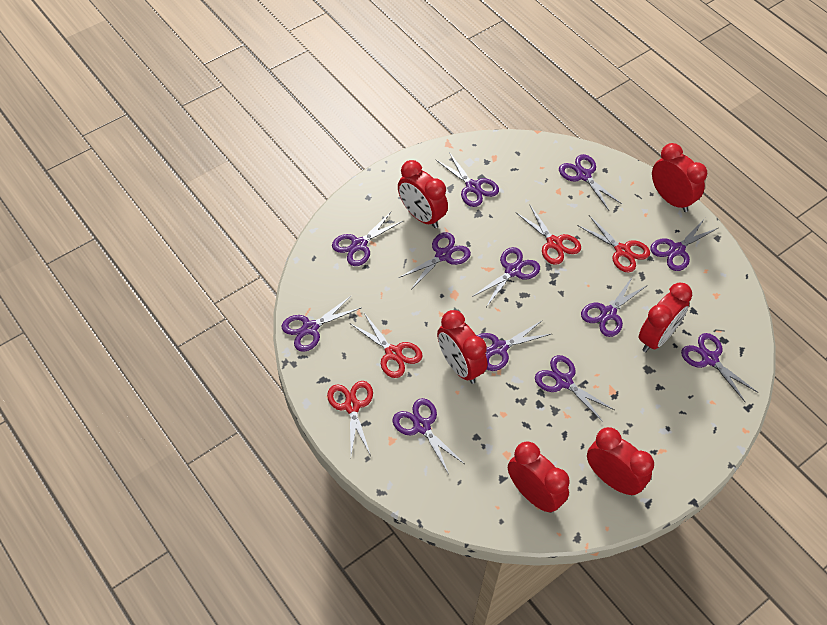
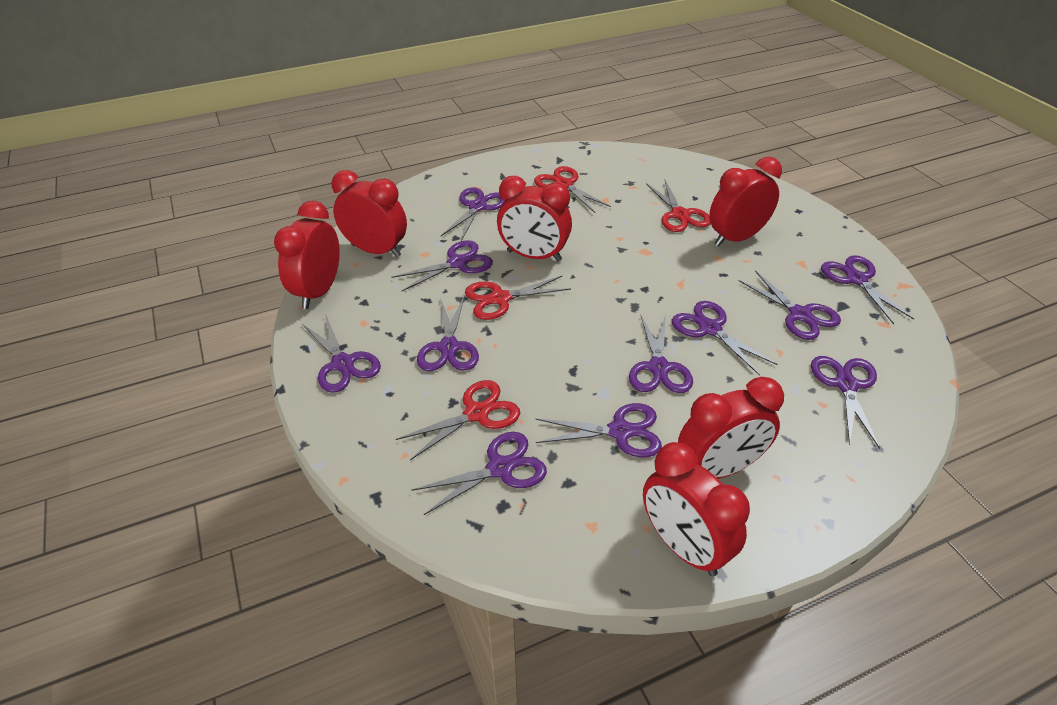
purple scissors: 12 -> 11

